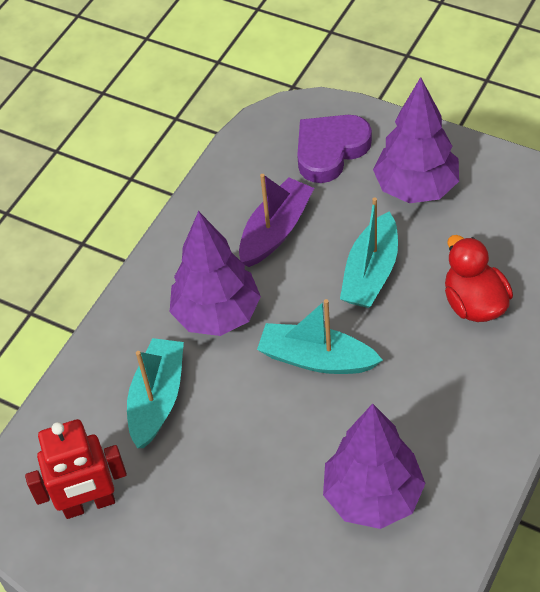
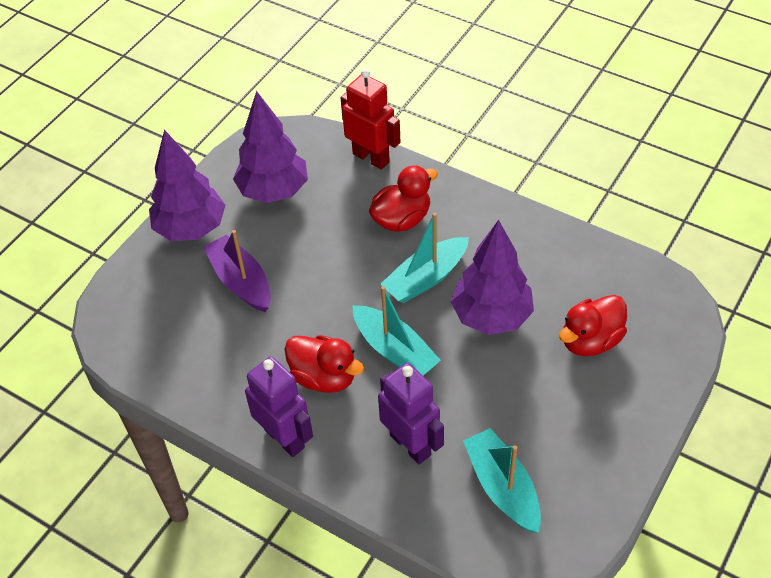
purple heart: 1 -> 0
purple robot: 0 -> 2
red duck: 1 -> 3

